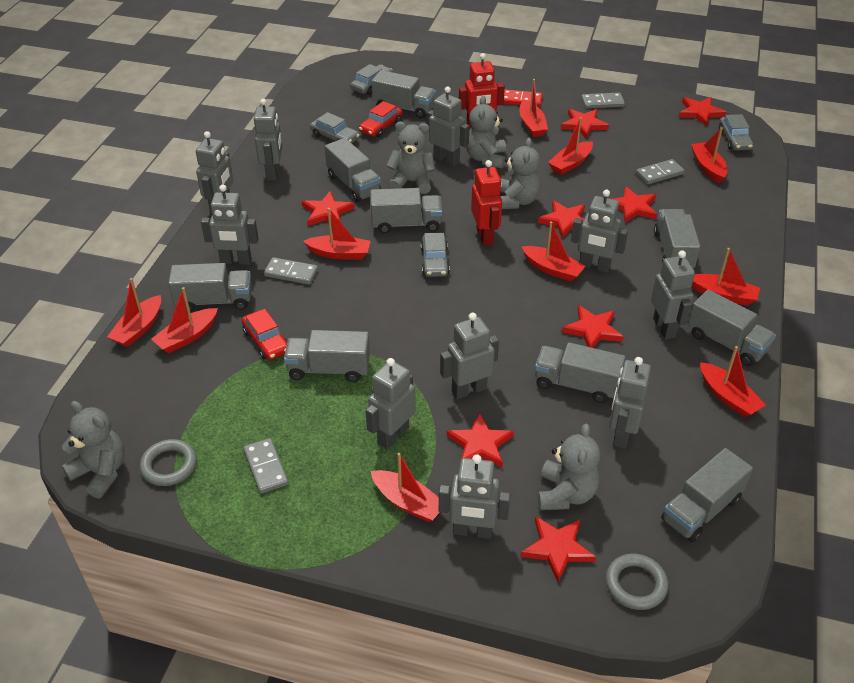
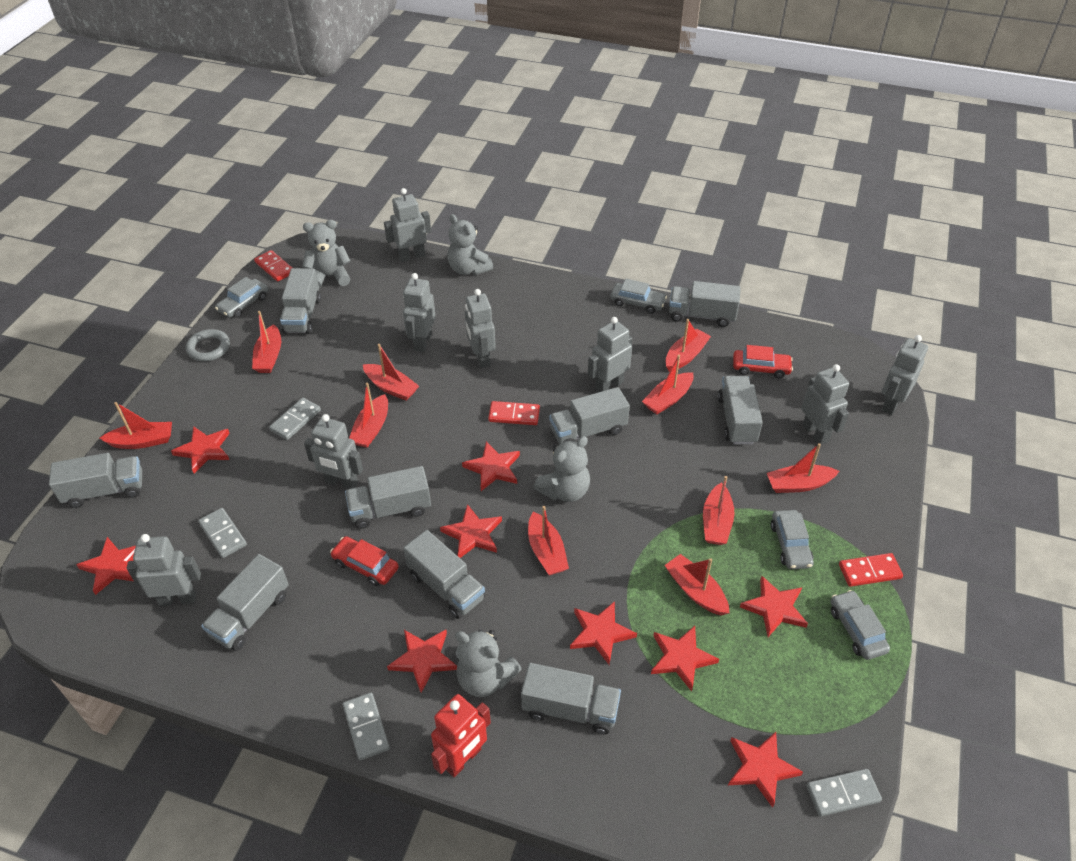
grey ring: 2 -> 1
grey robot: 10 -> 8
grey teddy bear: 5 -> 4
red domino: 1 -> 3
red robot: 2 -> 1
red star: 8 -> 9

